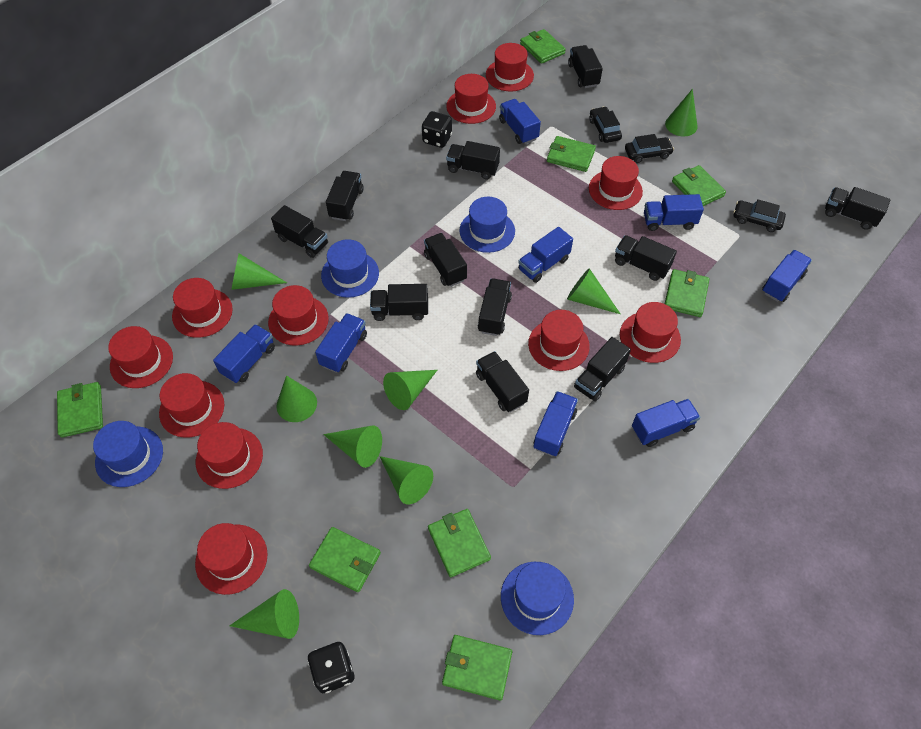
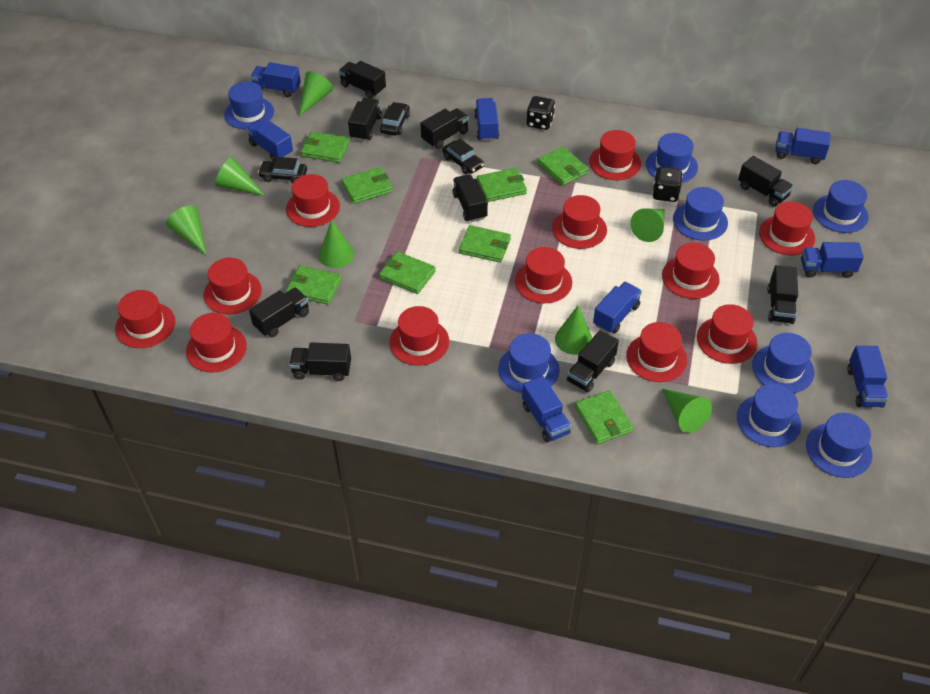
black truck: 11 -> 9
blue hat: 4 -> 8
green cone: 8 -> 7
red hat: 11 -> 12

